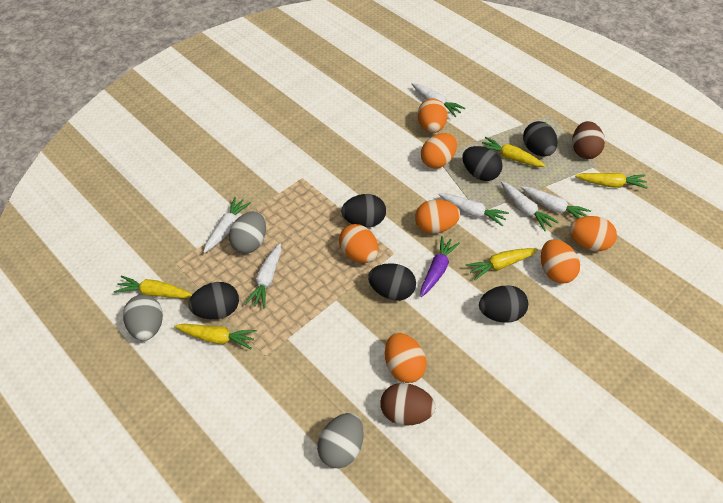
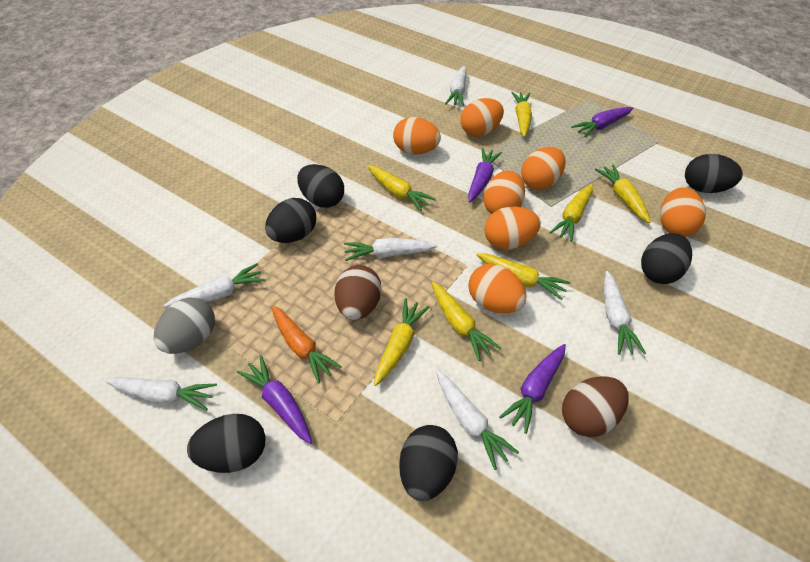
grey egg: 3 -> 1
orange carrot: 0 -> 1
purple carrot: 1 -> 4
yellow carrot: 5 -> 7

